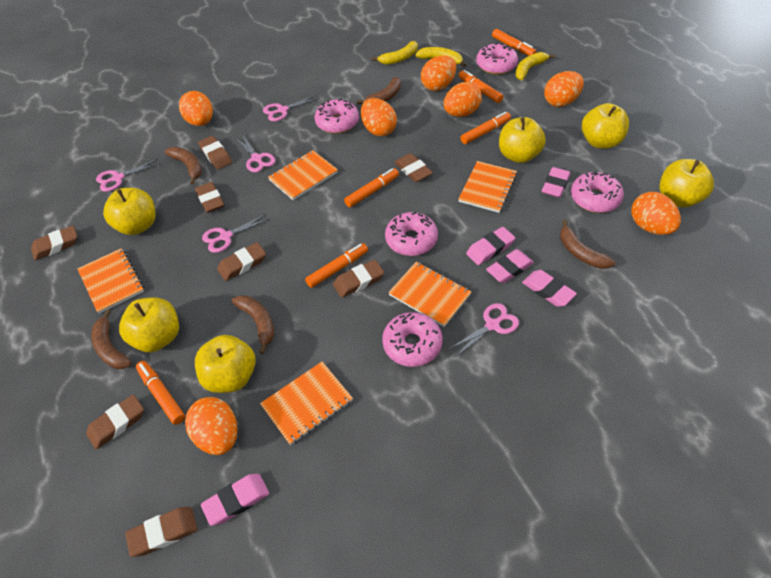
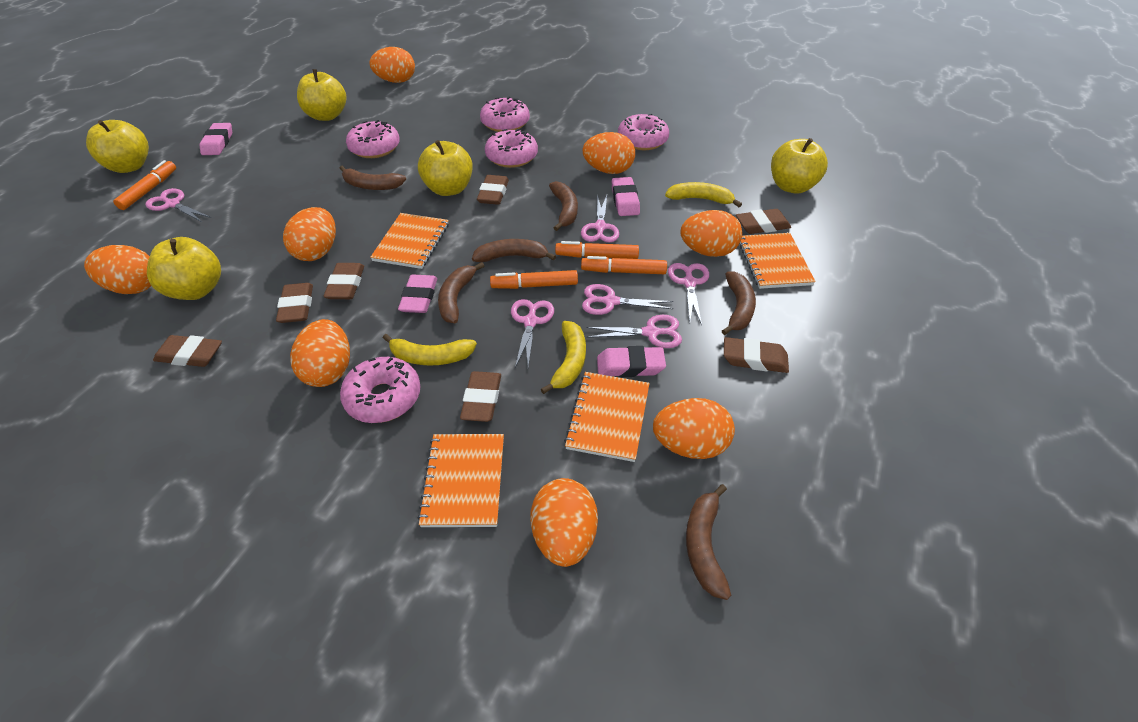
brown banana: 5 -> 6
brown eraser: 8 -> 7
orange egg: 7 -> 8
orange marker: 6 -> 4
orange notebook: 5 -> 4
pink eraser: 5 -> 4
pink scissors: 5 -> 6
yellow apple: 6 -> 5

